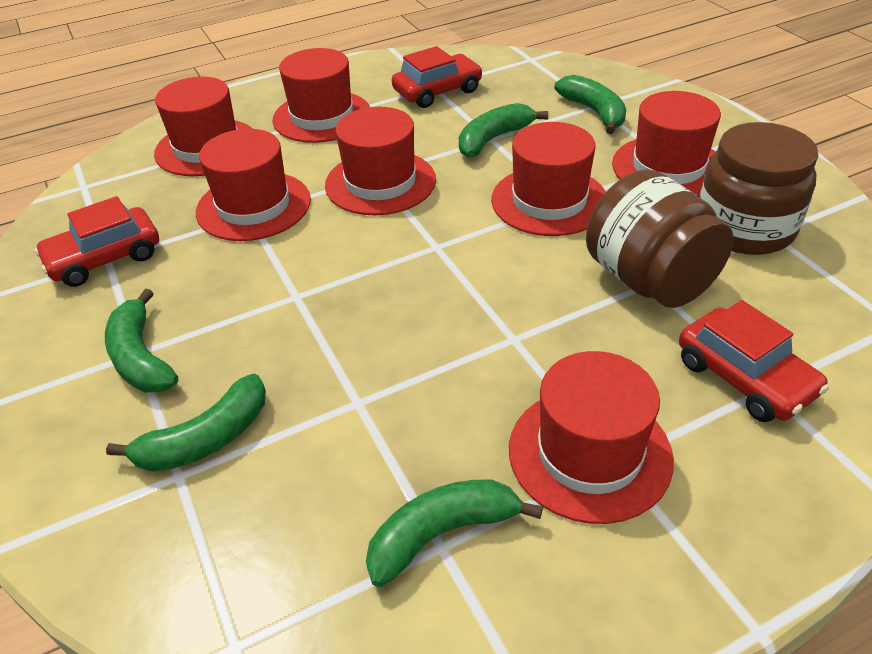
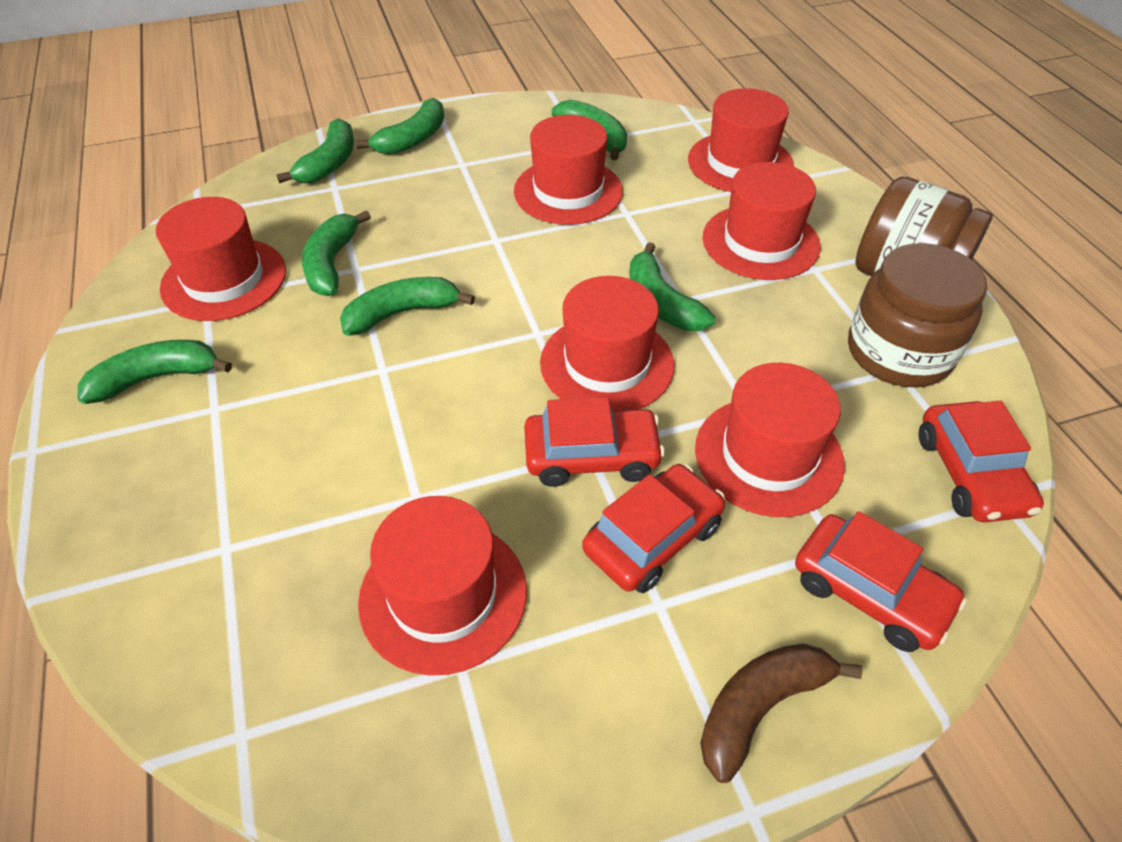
brown banana: 0 -> 1
green banana: 5 -> 7
red car: 3 -> 4

